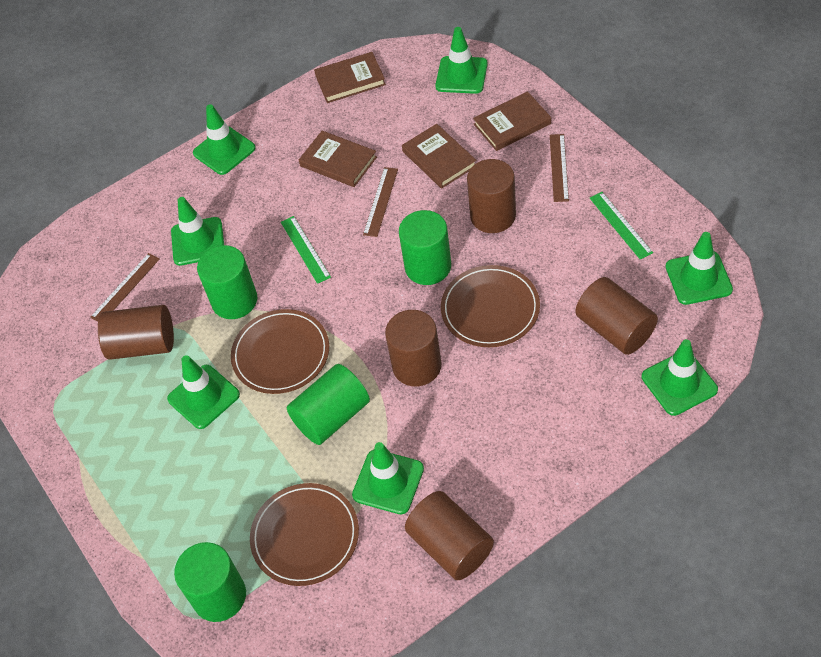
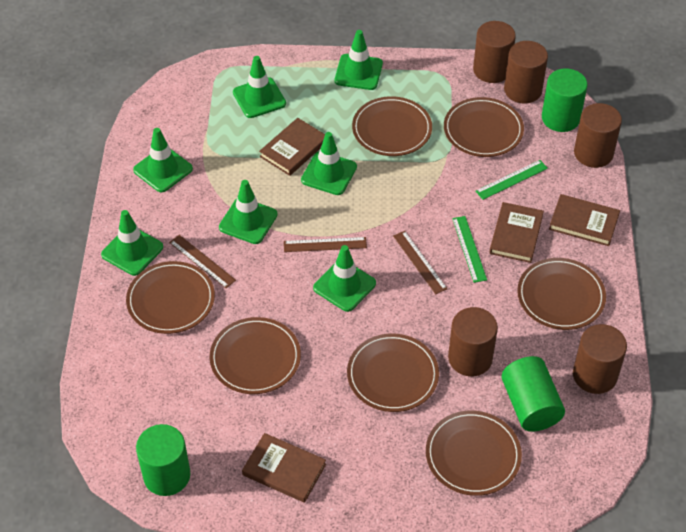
brown plate: 3 -> 7
green cylinder: 4 -> 3

